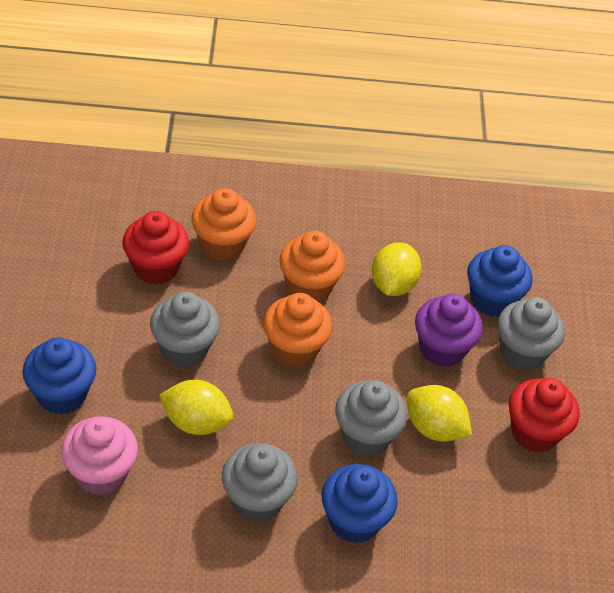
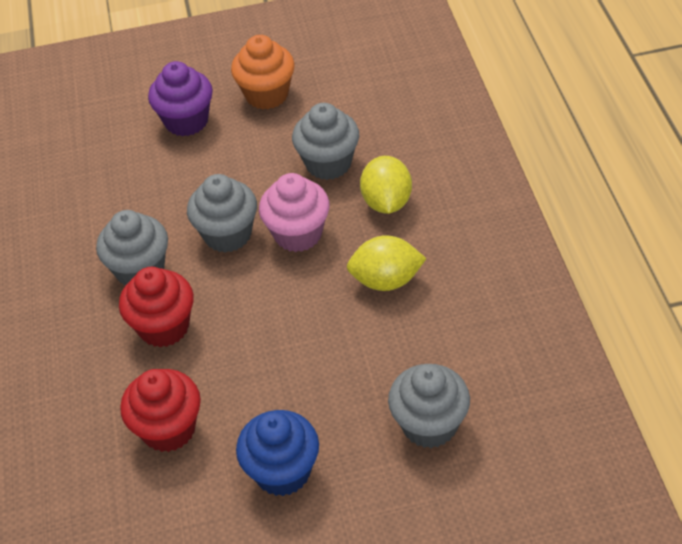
blue cupcake: 3 -> 1
orange cupcake: 3 -> 1
yellow lemon: 3 -> 2

